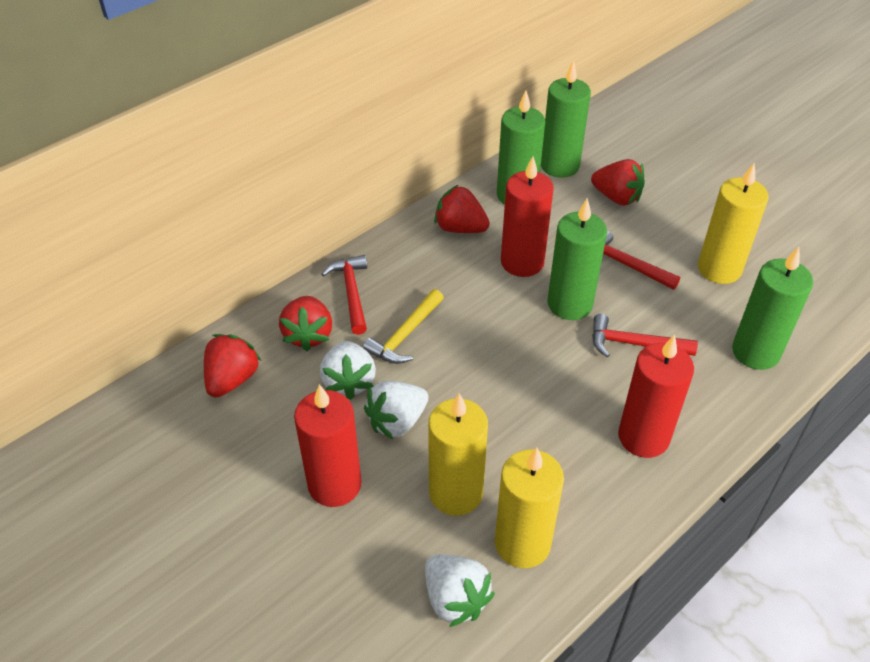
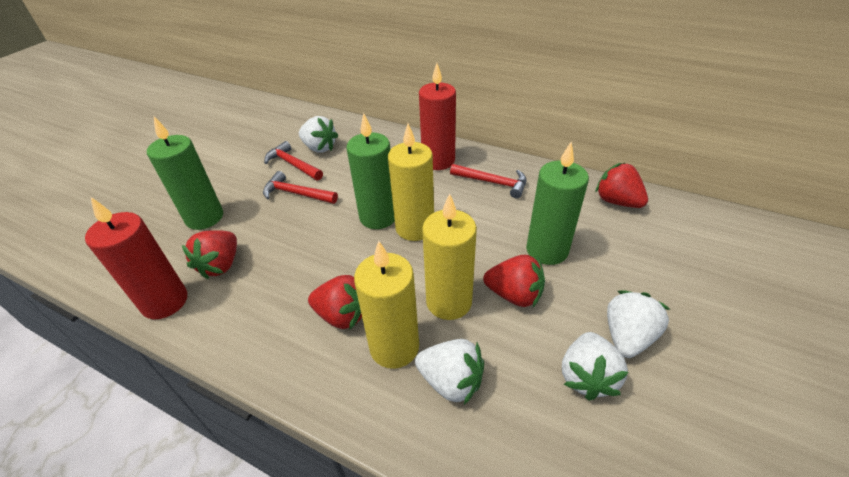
green candle: 4 -> 3
red candle: 3 -> 2
white strawberry: 3 -> 4
yellow hammer: 1 -> 0

